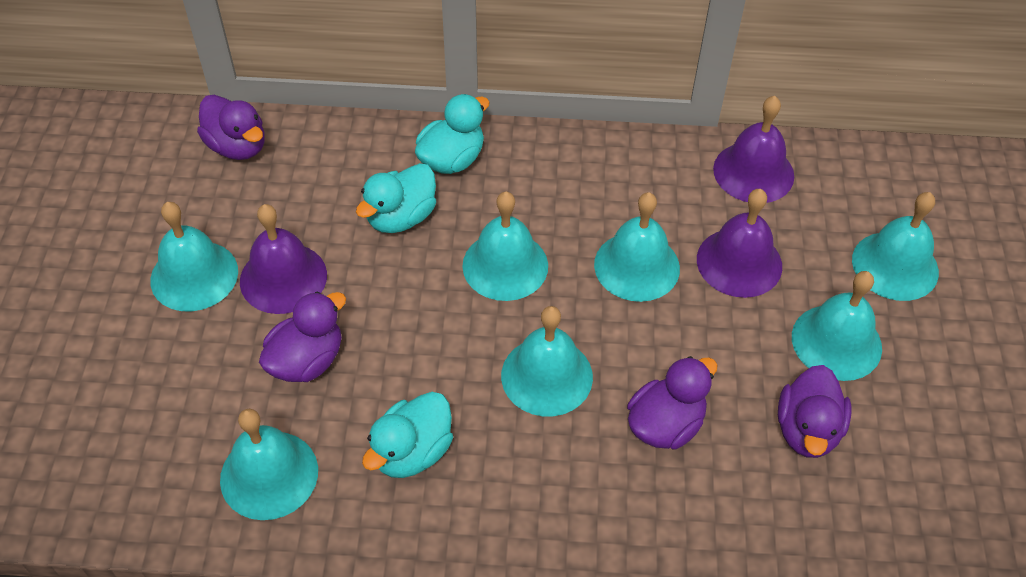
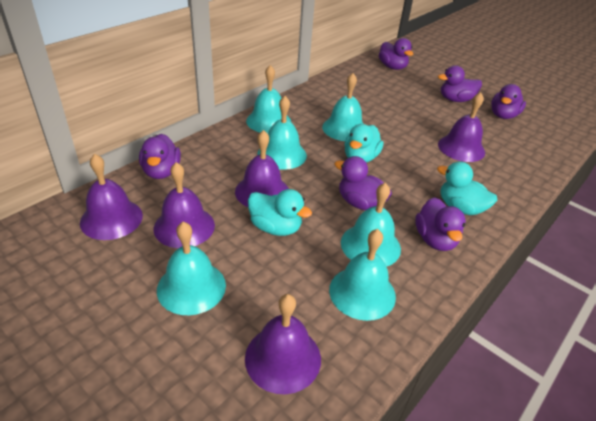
purple bell: 3 -> 5
purple duck: 4 -> 6
turquoise bell: 7 -> 6

